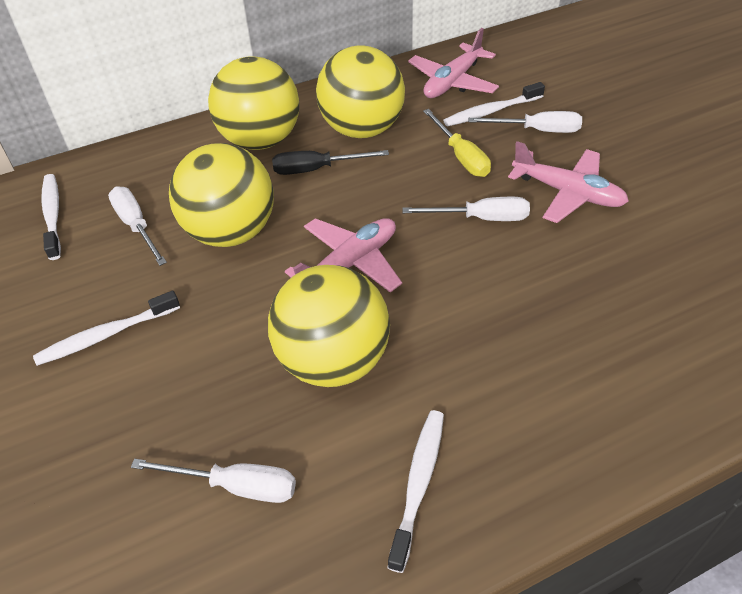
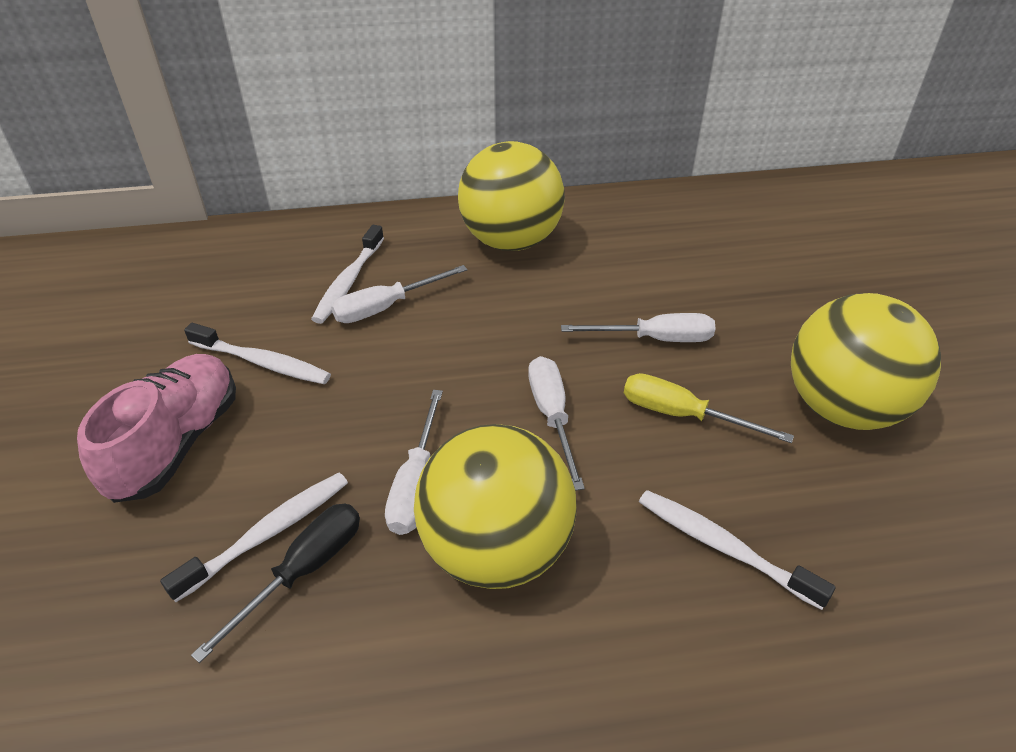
pink plane: 3 -> 0
pink shoe: 0 -> 1
yellow ball: 4 -> 3

